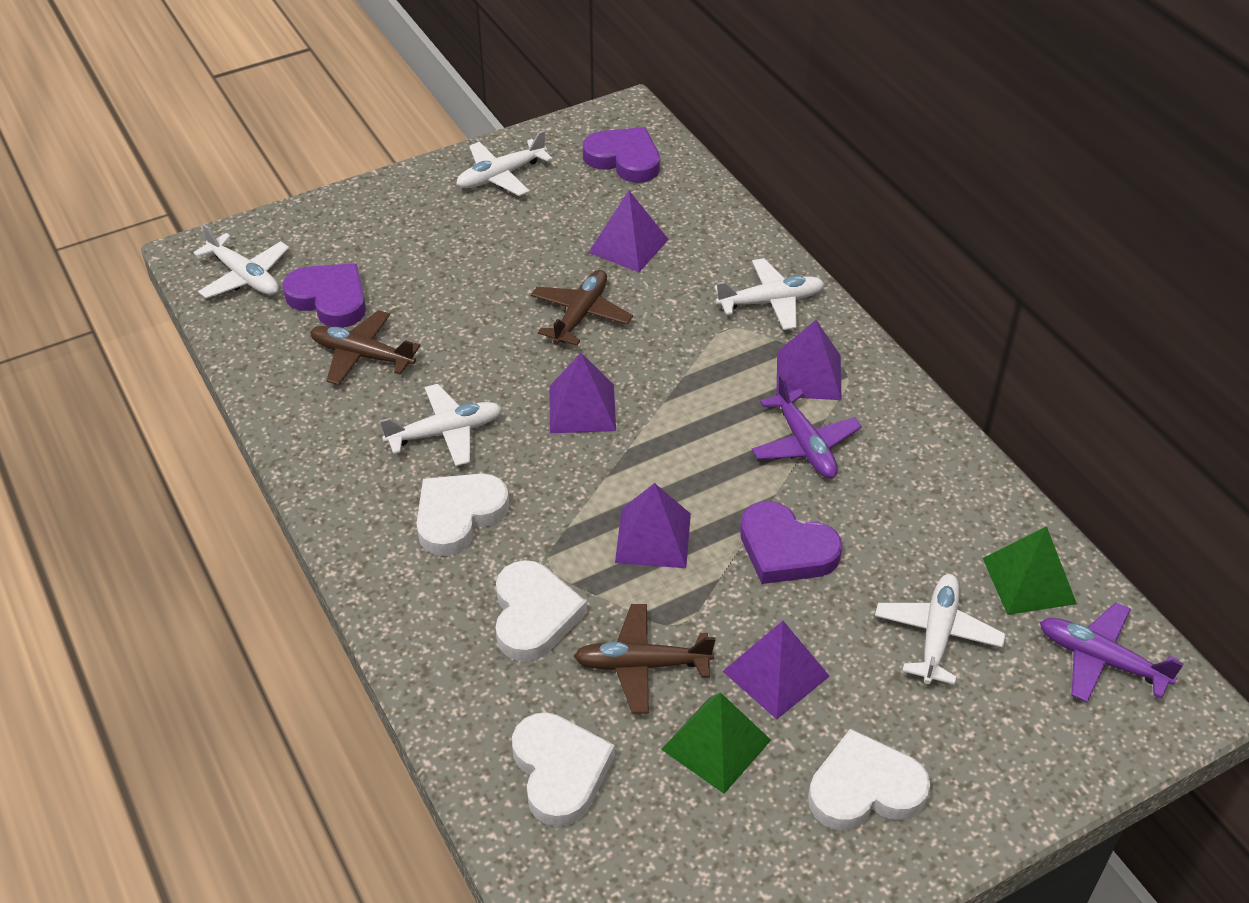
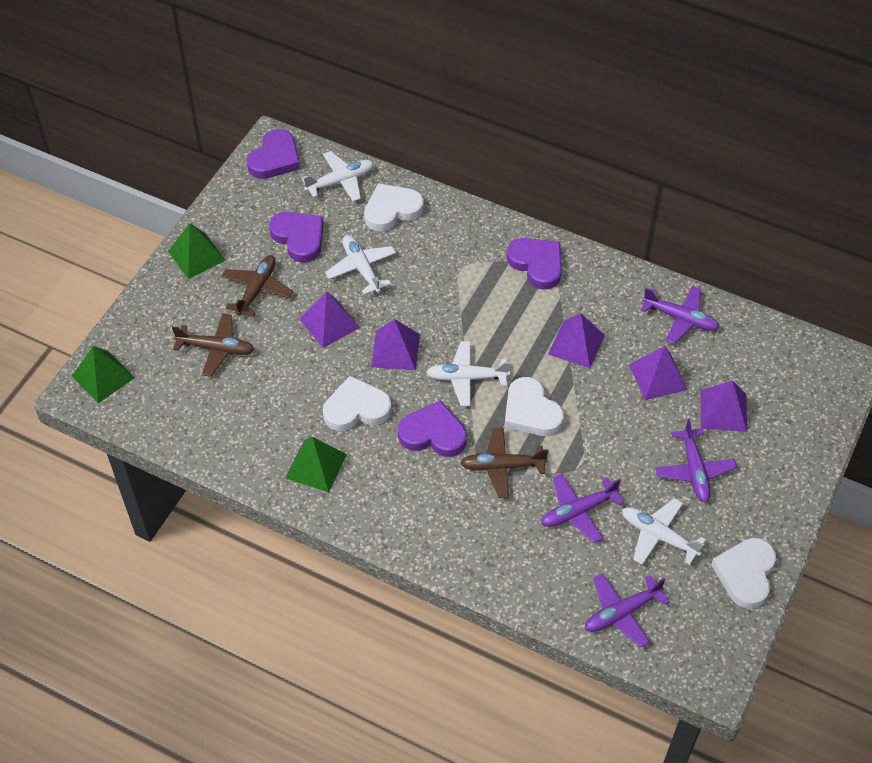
green pyramid: 2 -> 3
purple heart: 3 -> 4
purple plane: 2 -> 4
white plane: 5 -> 4

